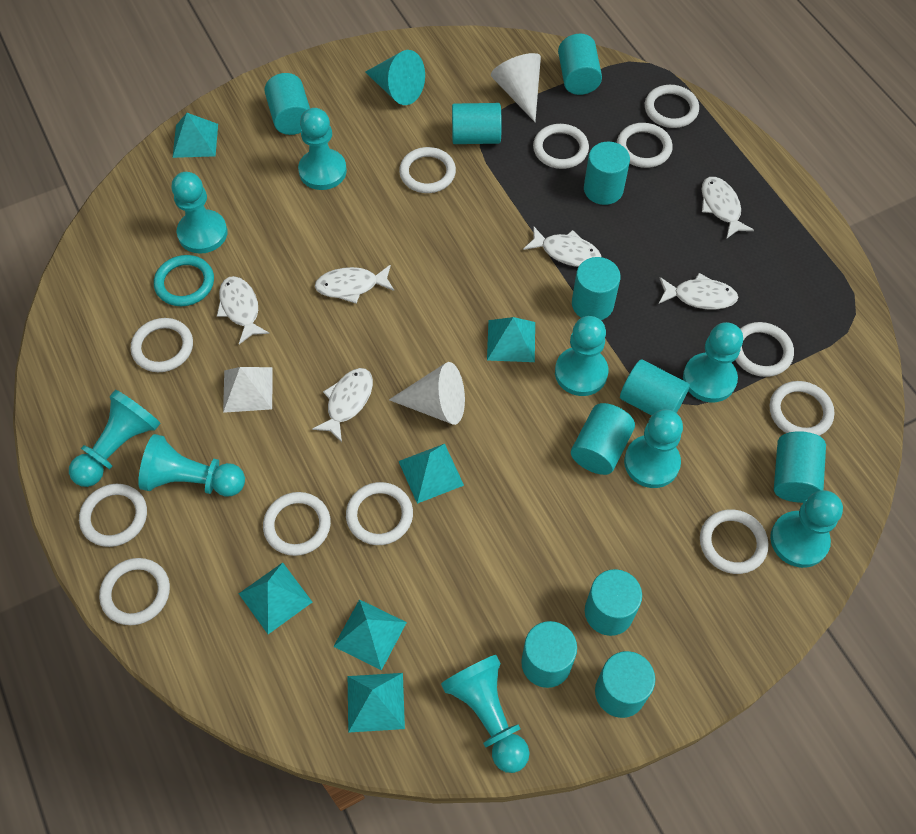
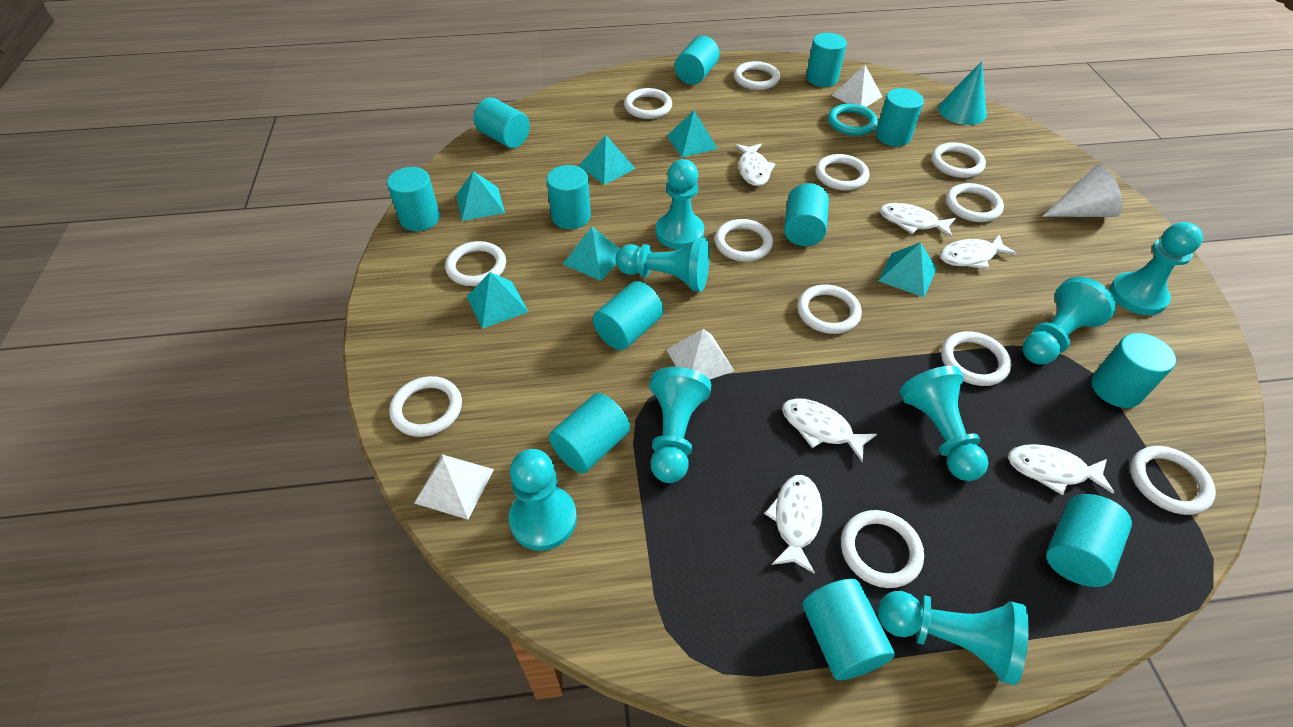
turquoise cylinder: 11 -> 12
turquoise pawn: 9 -> 8
white cone: 2 -> 1
white pyramid: 1 -> 3

